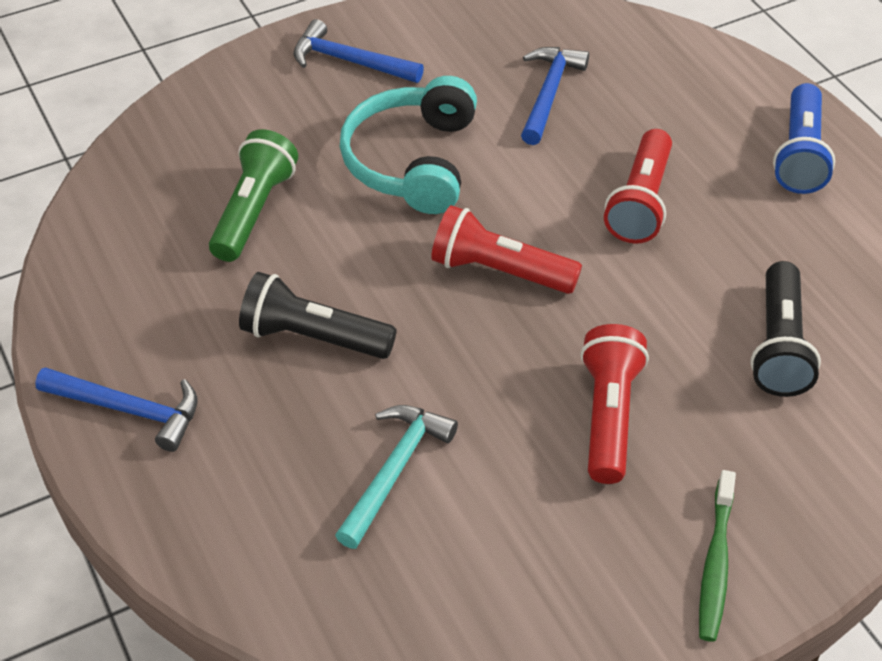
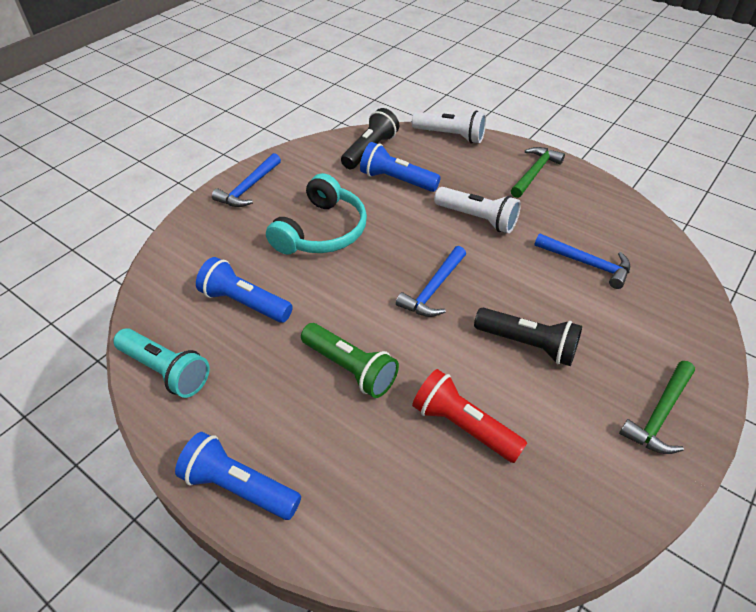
blue flashlight: 1 -> 3
green hammer: 0 -> 2
green toothbrush: 1 -> 0
red flashlight: 3 -> 1
turquoise flashlight: 0 -> 1
turquoise hammer: 1 -> 0
white flashlight: 0 -> 2

